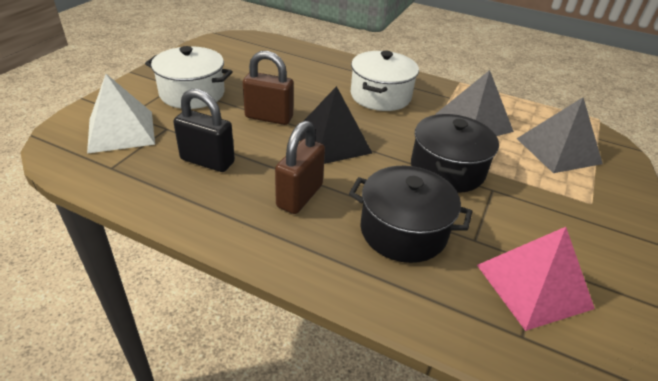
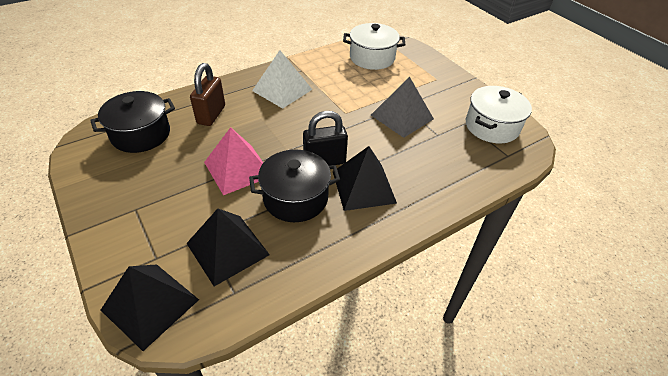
black pyramid: 1 -> 3
brown padlock: 2 -> 1
grey pyramid: 2 -> 1

